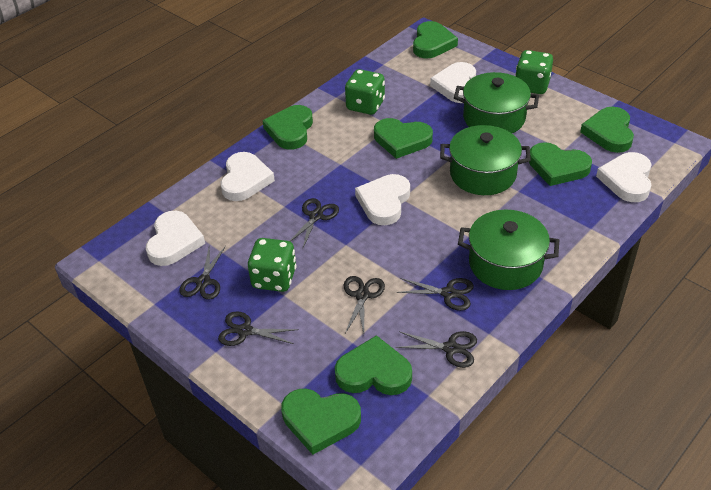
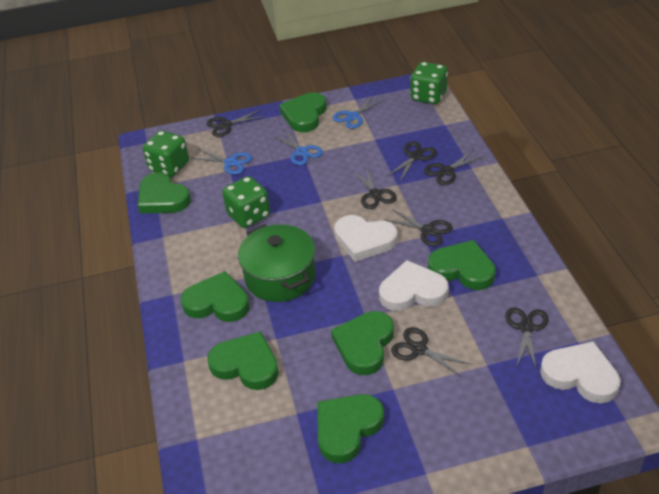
black scissors: 6 -> 7
blue scissors: 0 -> 3
green pot: 3 -> 1
white heart: 5 -> 3

